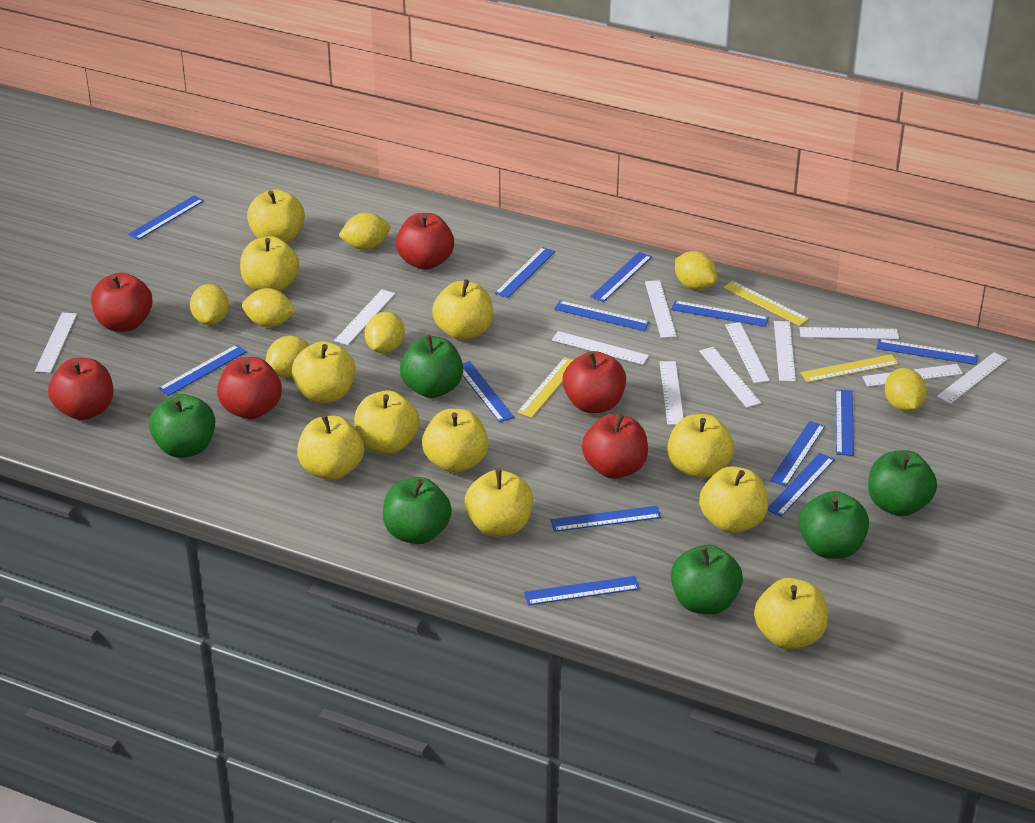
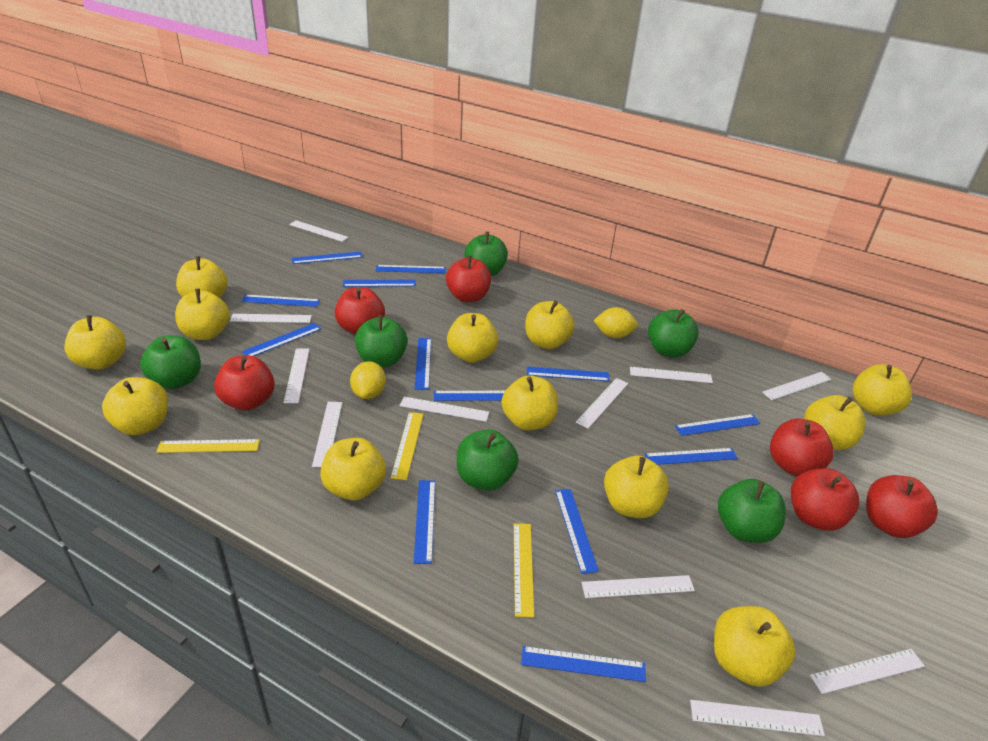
yellow apple: 11 -> 12
yellow lemon: 7 -> 2

